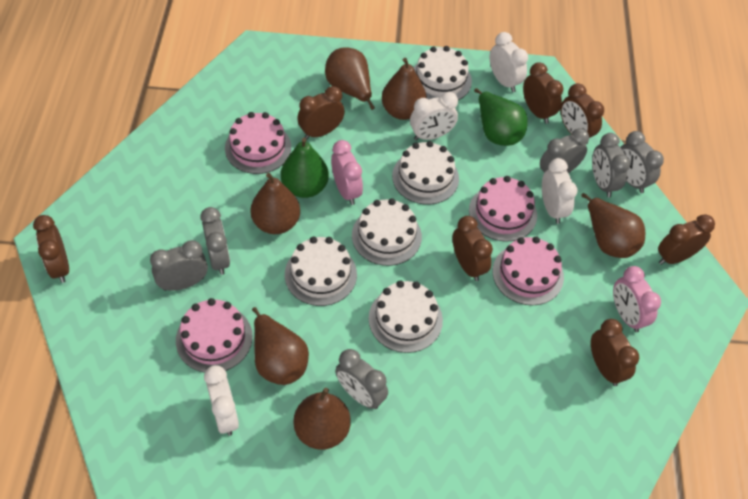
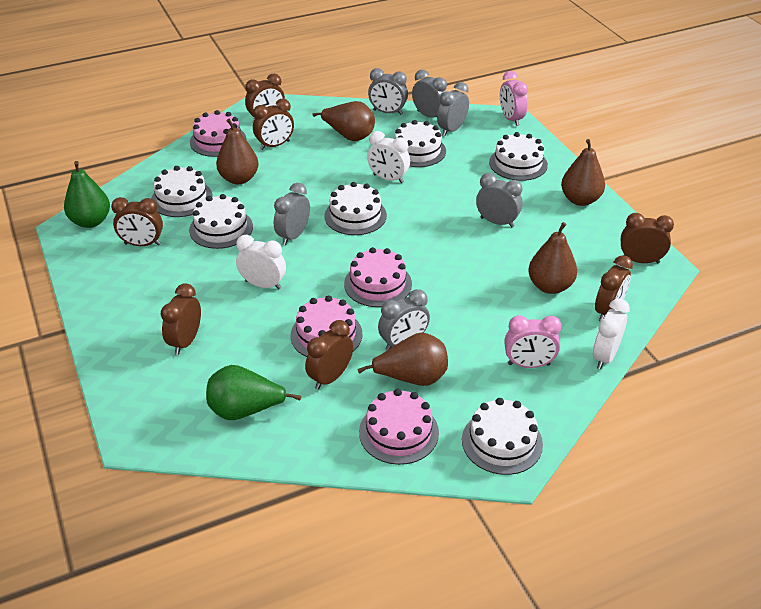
brown pear: 6 -> 5
white cake: 5 -> 6
white clock: 4 -> 3

